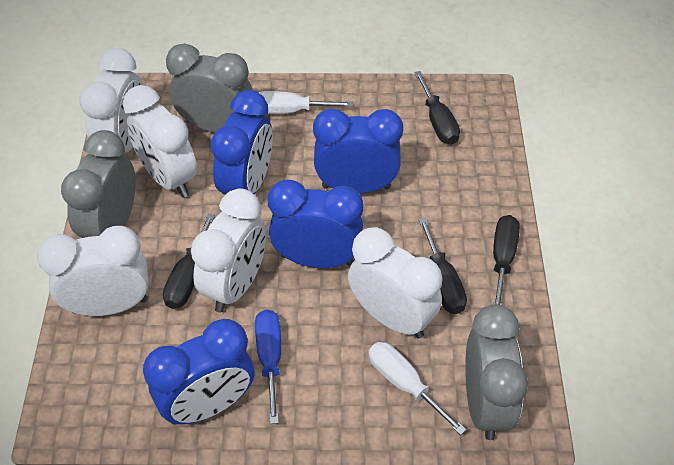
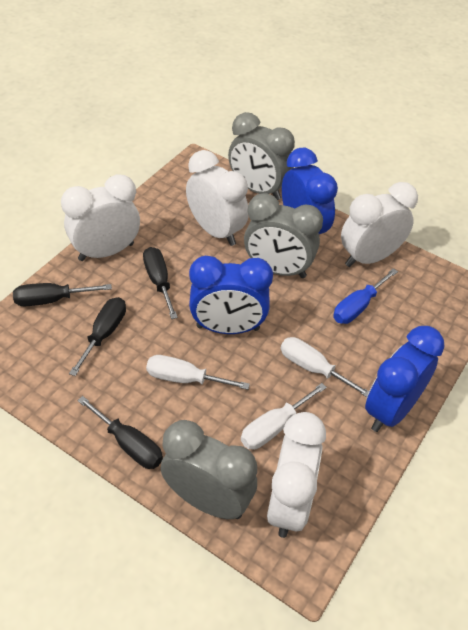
blue clock: 4 -> 3
white clock: 5 -> 4
white screwdriver: 2 -> 3

